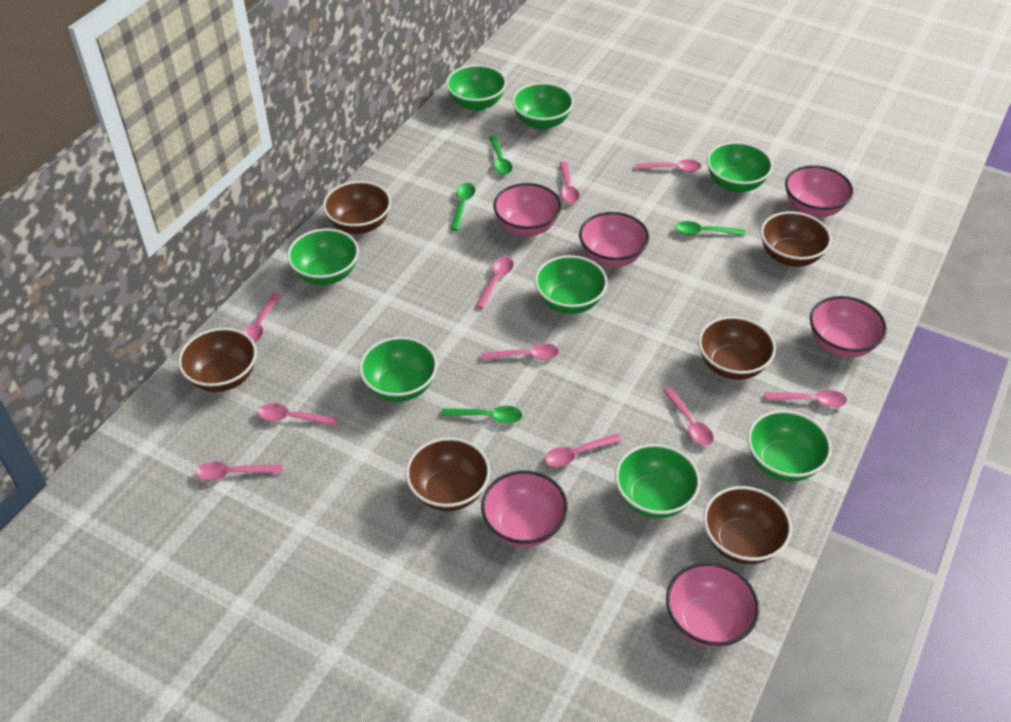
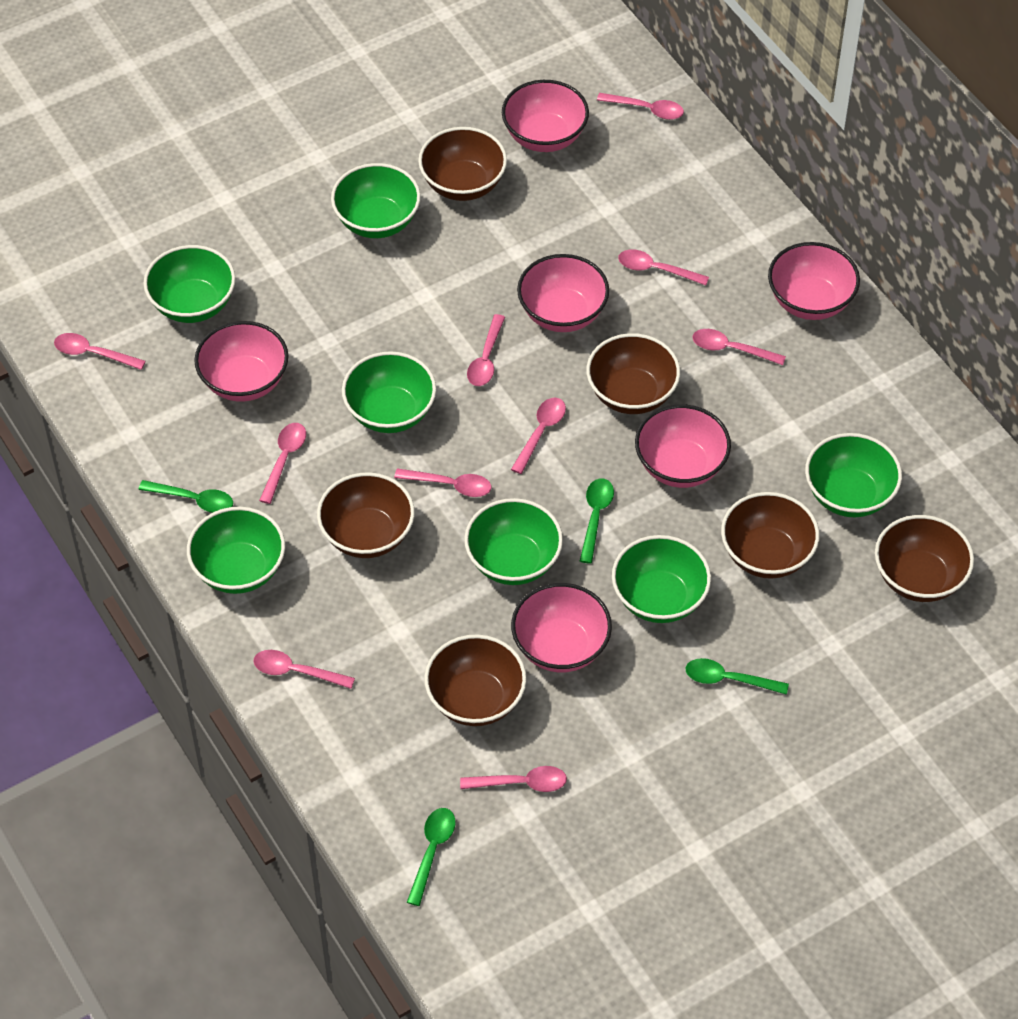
green bowl: 8 -> 7

